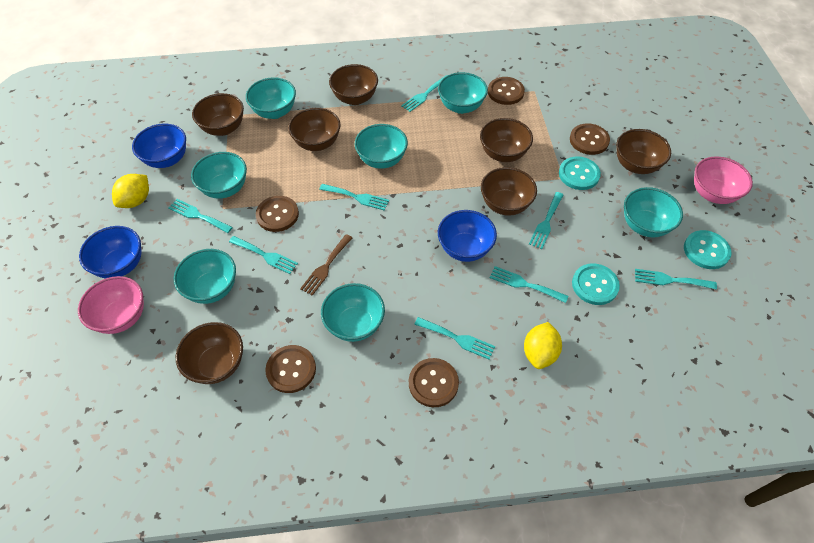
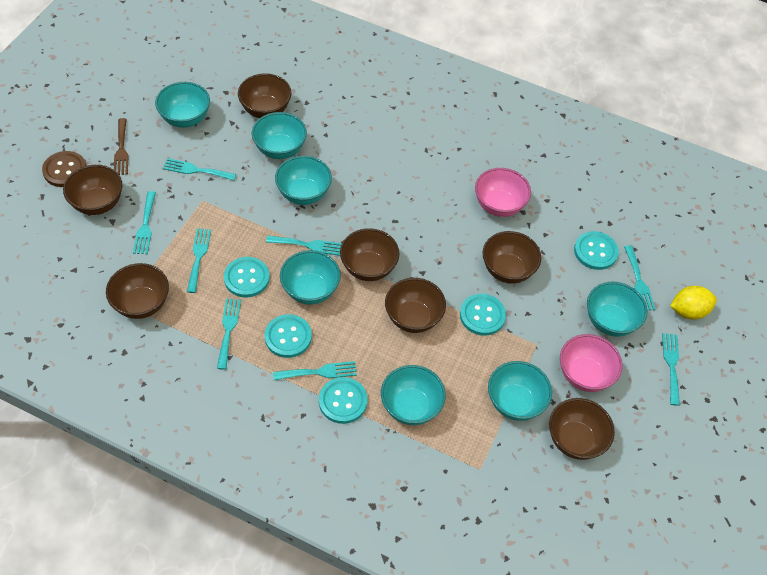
blue bowl: 3 -> 0
brown button: 5 -> 1
turquoise button: 3 -> 5
yellow lemon: 2 -> 1

